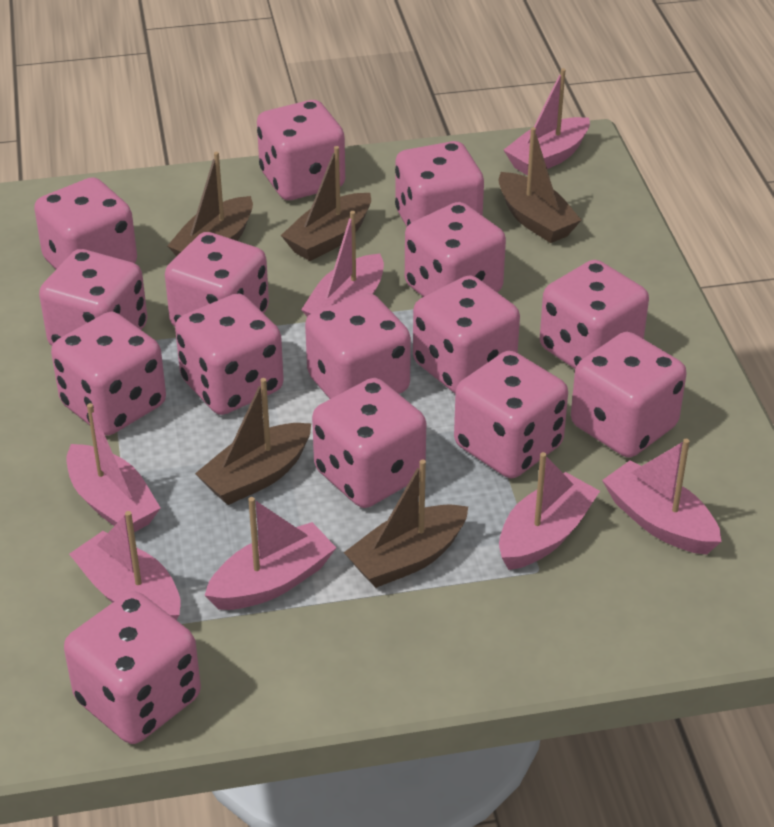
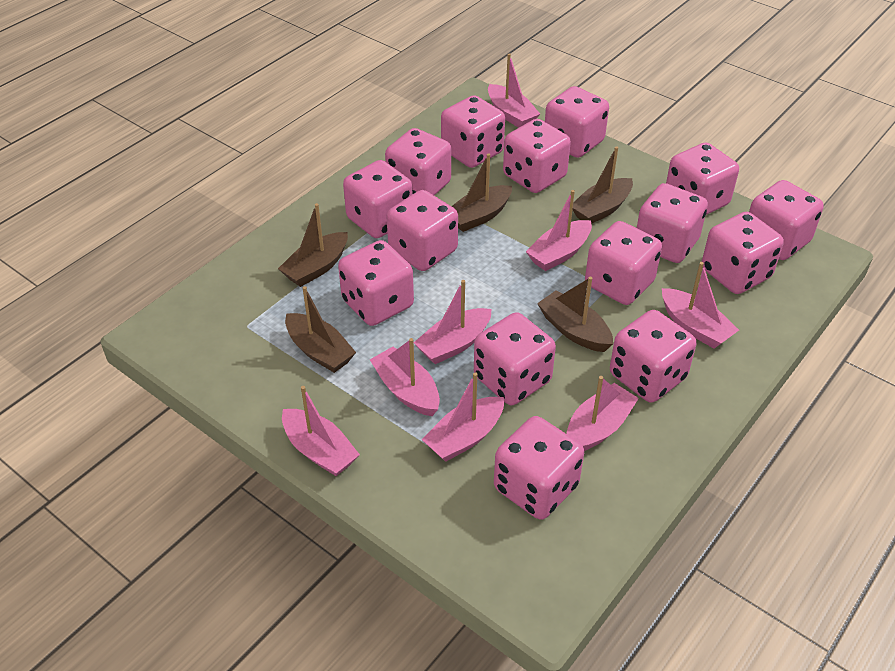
pink boat: 7 -> 8

